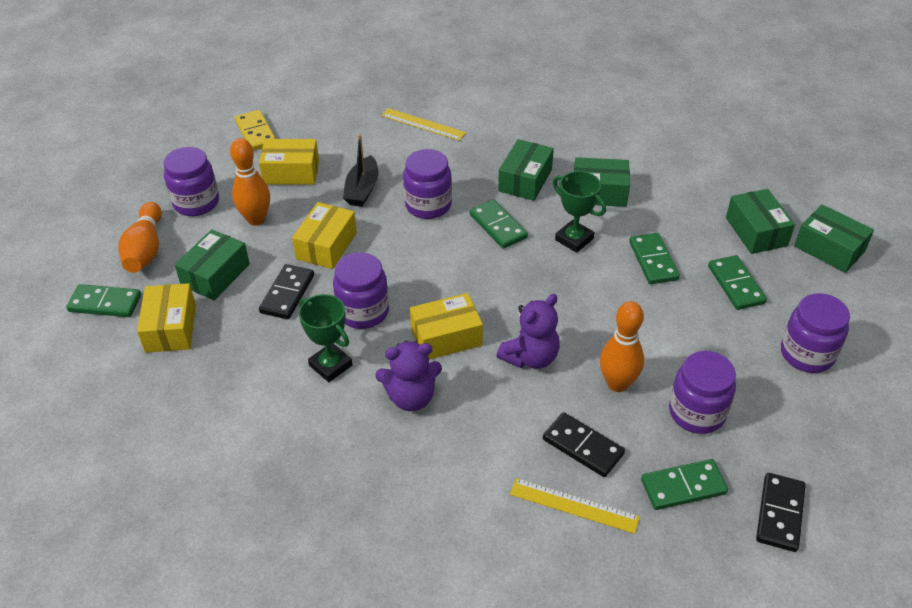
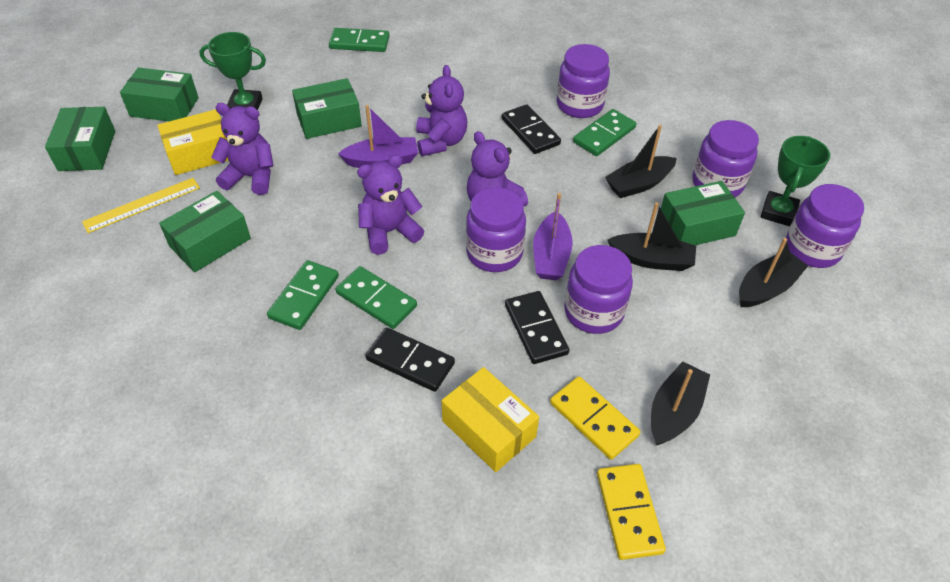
black boat: 1 -> 4
green domino: 5 -> 4
orange bowling pin: 3 -> 0
purple boat: 0 -> 2
purple teddy bear: 2 -> 4
yellow box: 4 -> 2
yellow domino: 1 -> 2
yellow ruler: 2 -> 1

